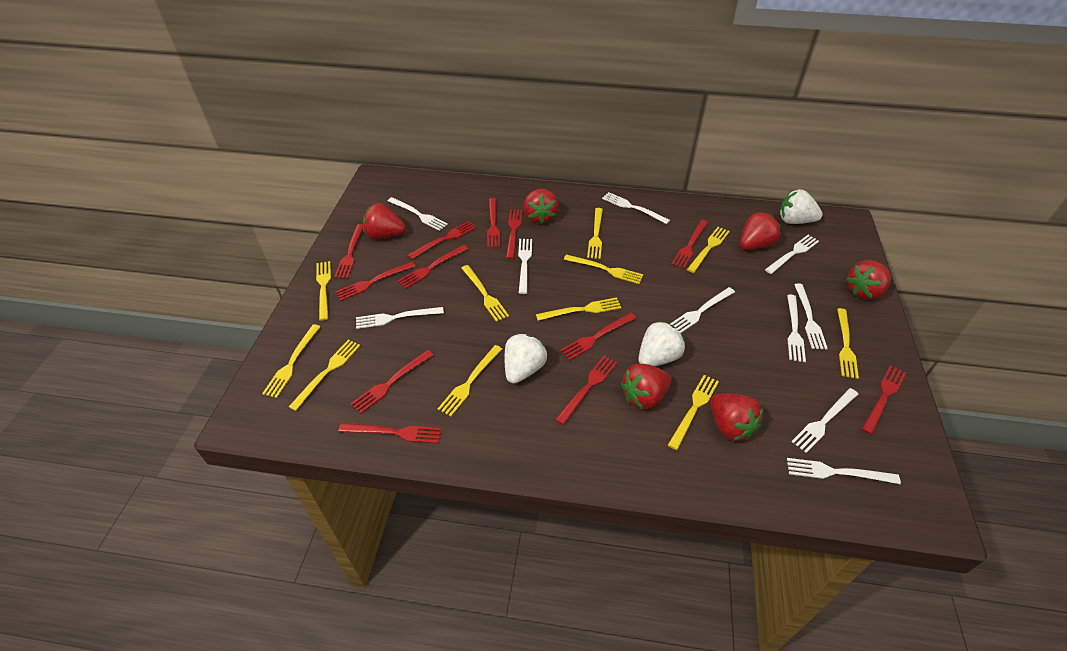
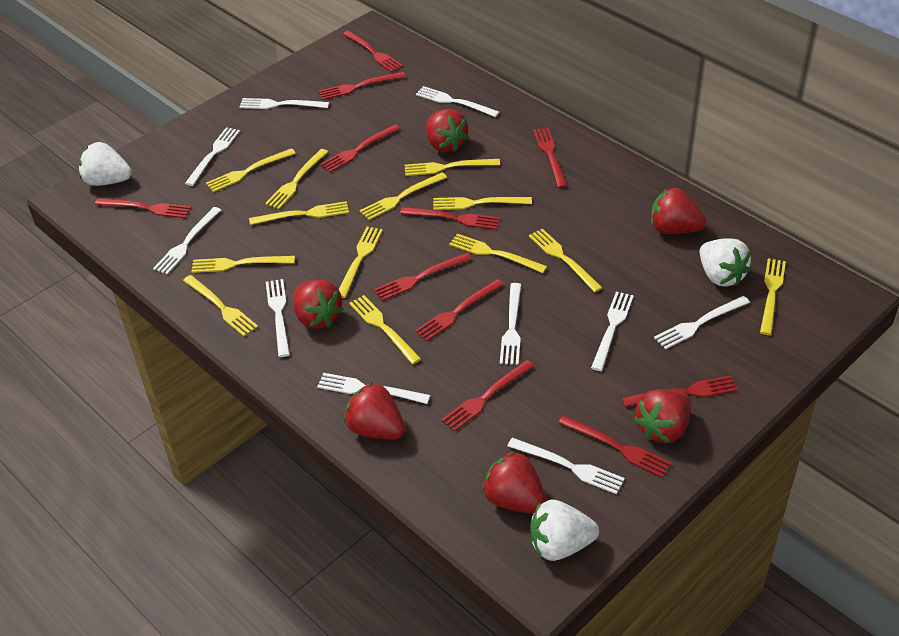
red fork: 12 -> 11
yellow fork: 11 -> 13

